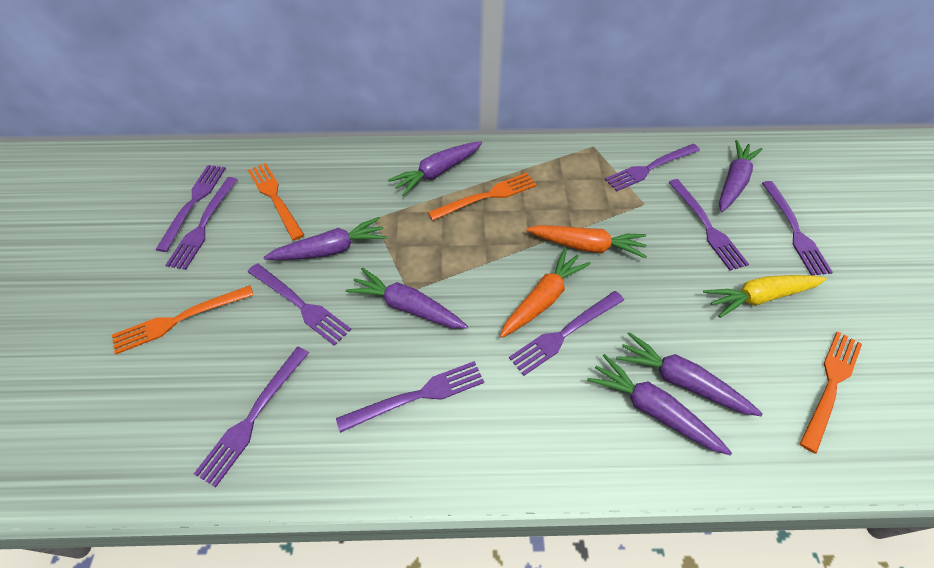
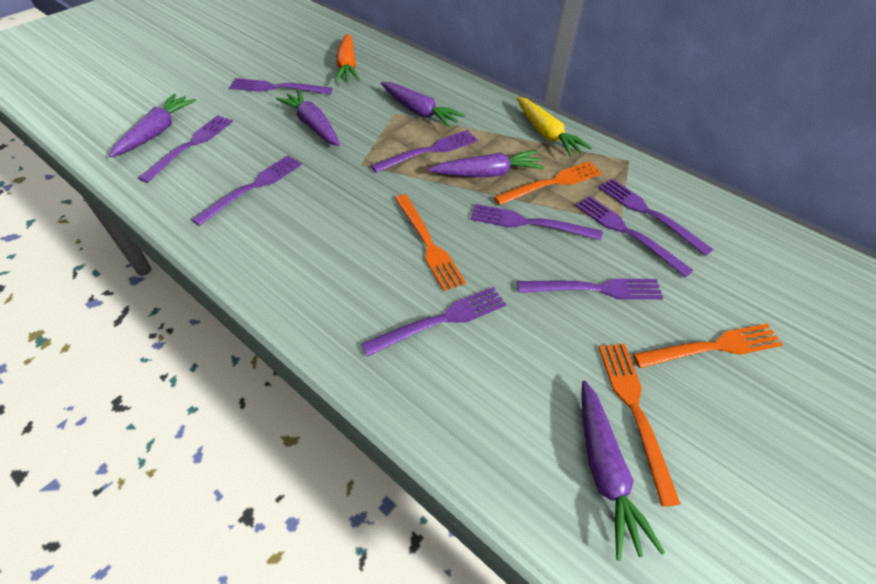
orange carrot: 2 -> 1
purple carrot: 6 -> 5

